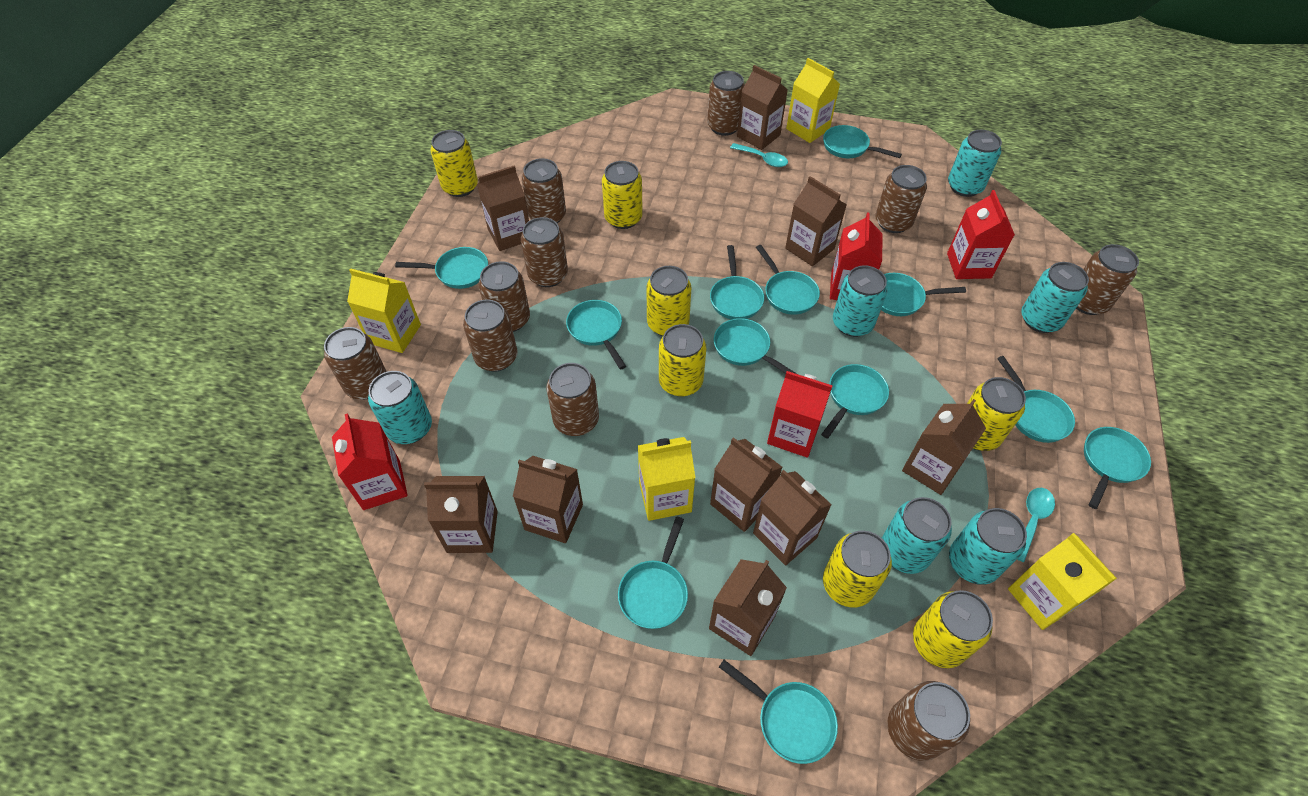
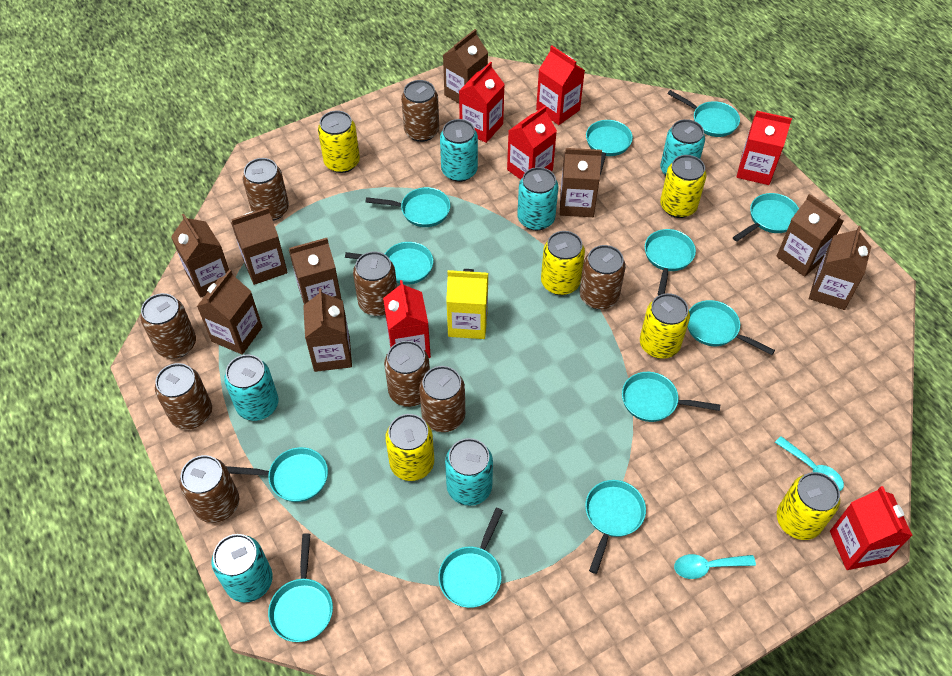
brown can: 10 -> 9
red carton: 4 -> 6
yellow can: 7 -> 6
yellow carton: 4 -> 1

